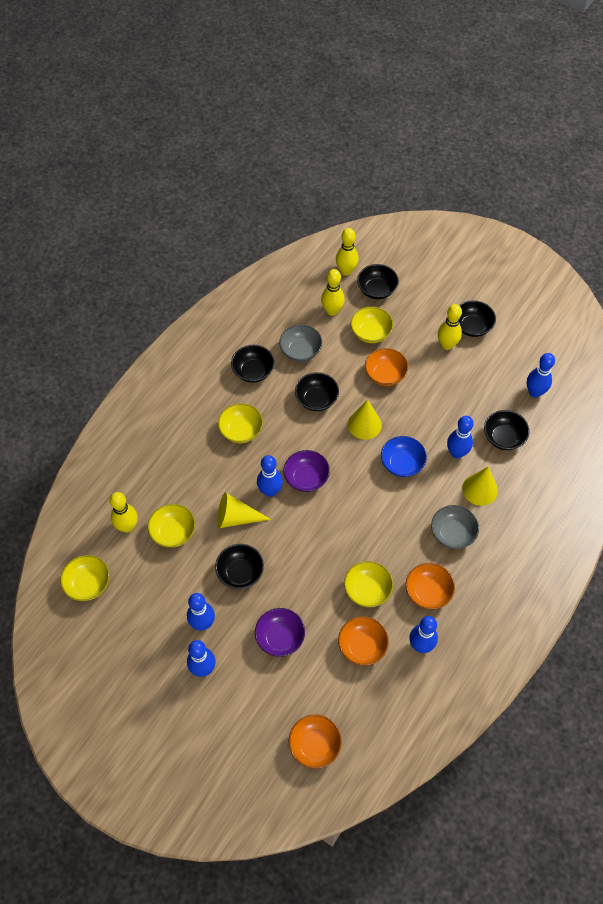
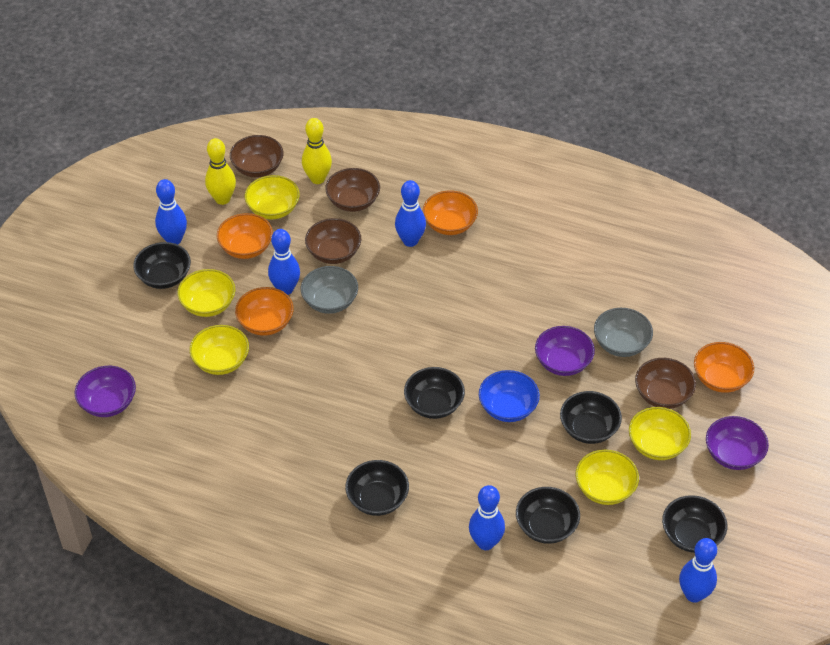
blue bowling pin: 6 -> 5
brown bowl: 0 -> 4
purple bowl: 2 -> 3
yellow bowling pin: 4 -> 2
yellow cone: 3 -> 0

